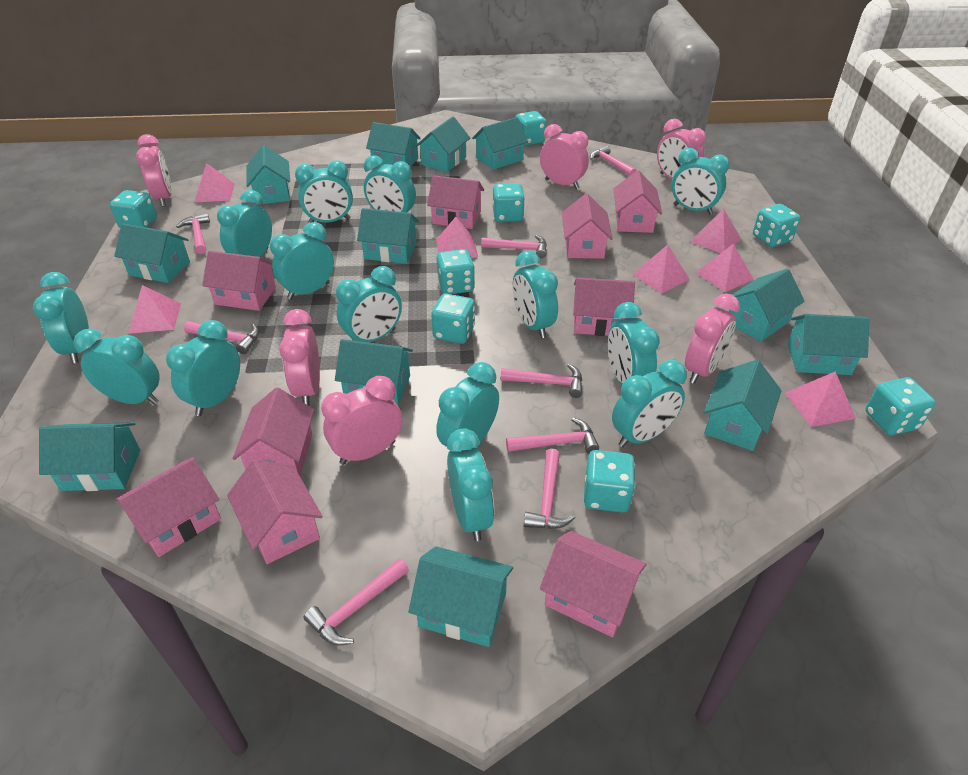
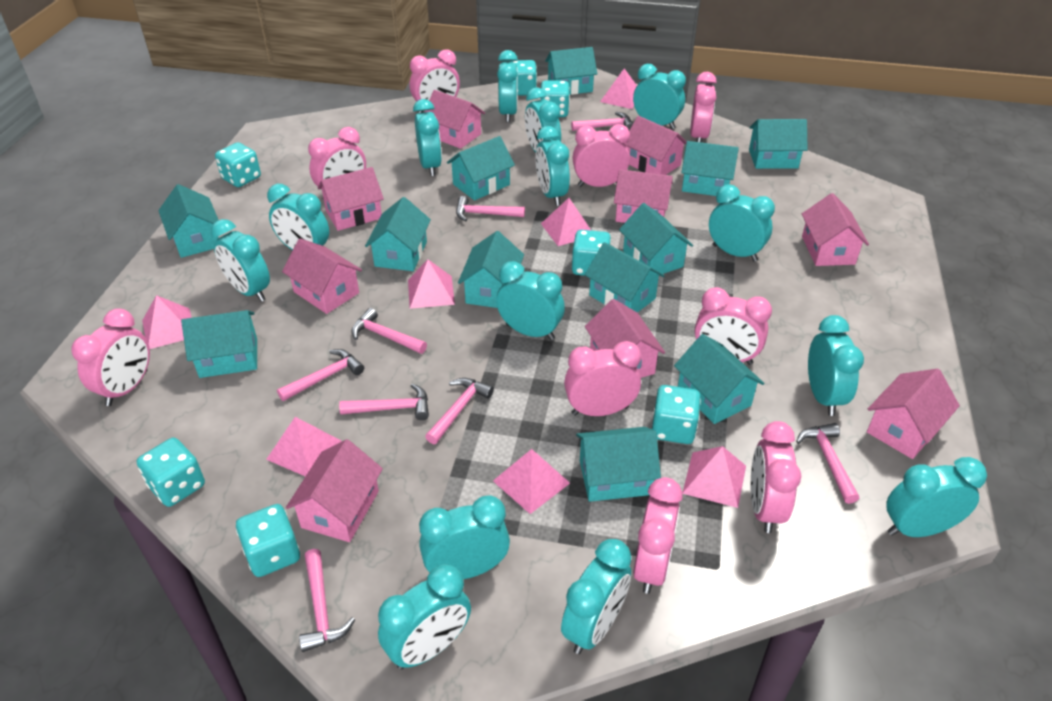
pink clock: 6 -> 9
turquoise dice: 8 -> 7

